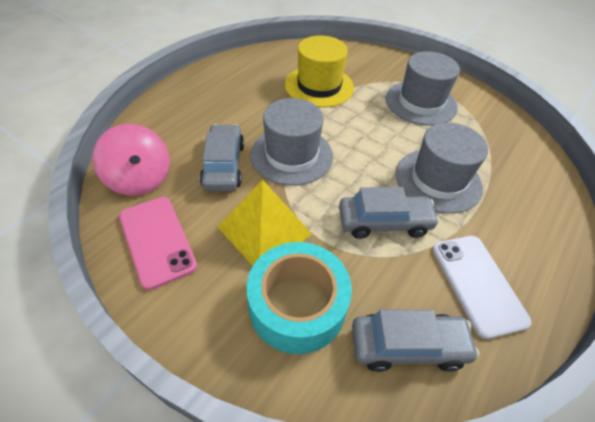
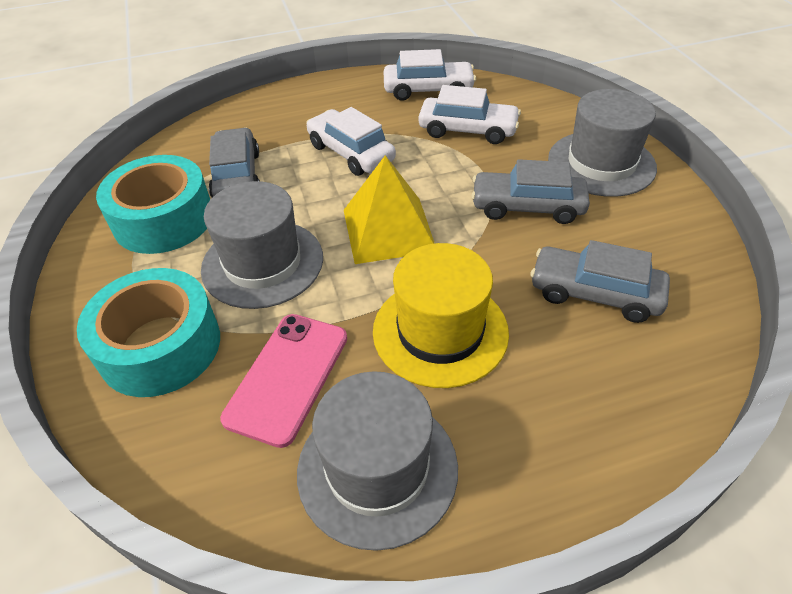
pink spinning top: 1 -> 0
turquoise tape: 1 -> 2
white car: 0 -> 3
white phone: 1 -> 0

